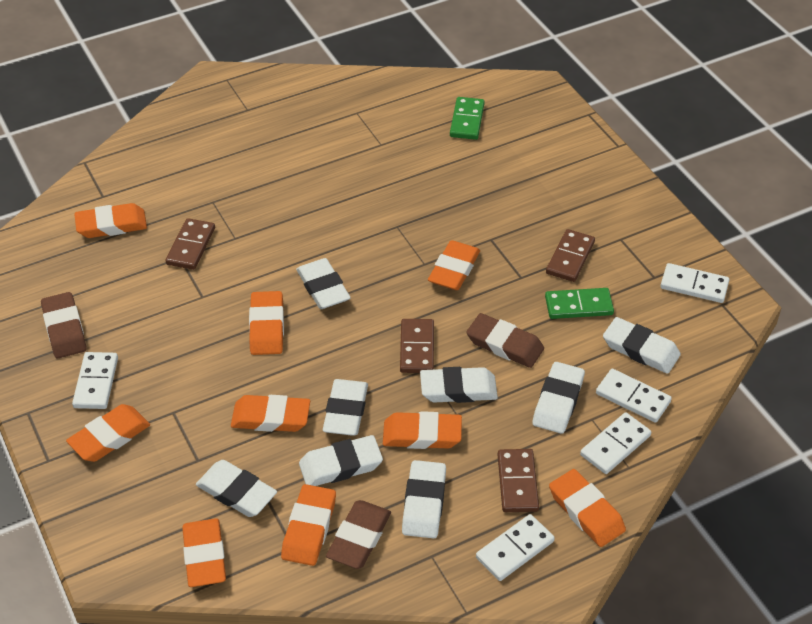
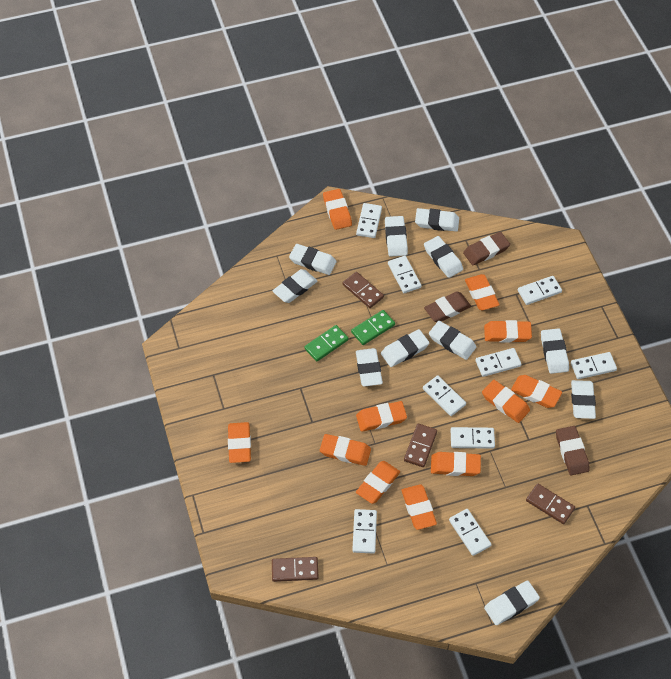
orange eraser: 9 -> 11
white domino: 5 -> 9
white eraser: 8 -> 11

